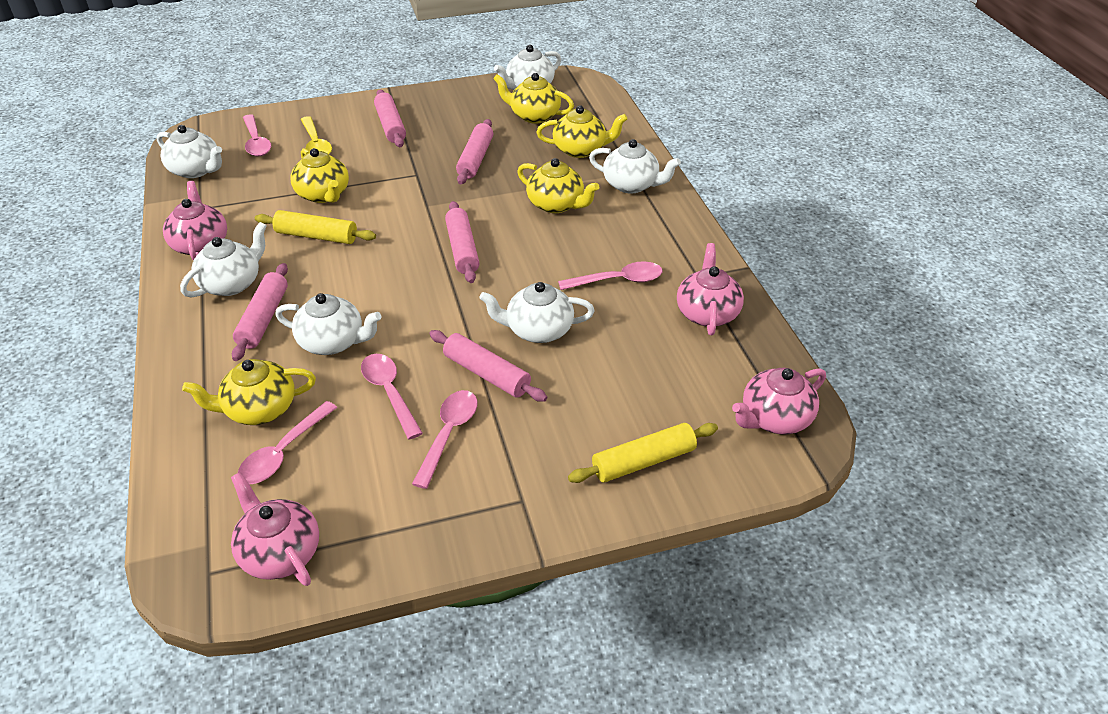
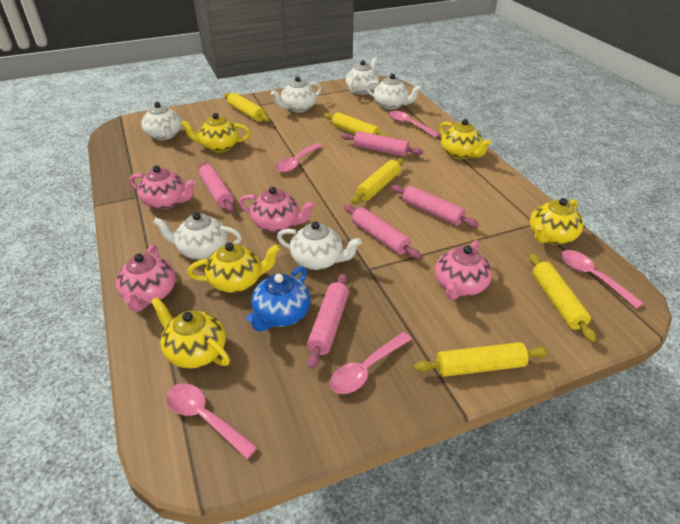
blue teapot: 0 -> 1
yellow rolling pin: 2 -> 5
yellow spoon: 1 -> 0

